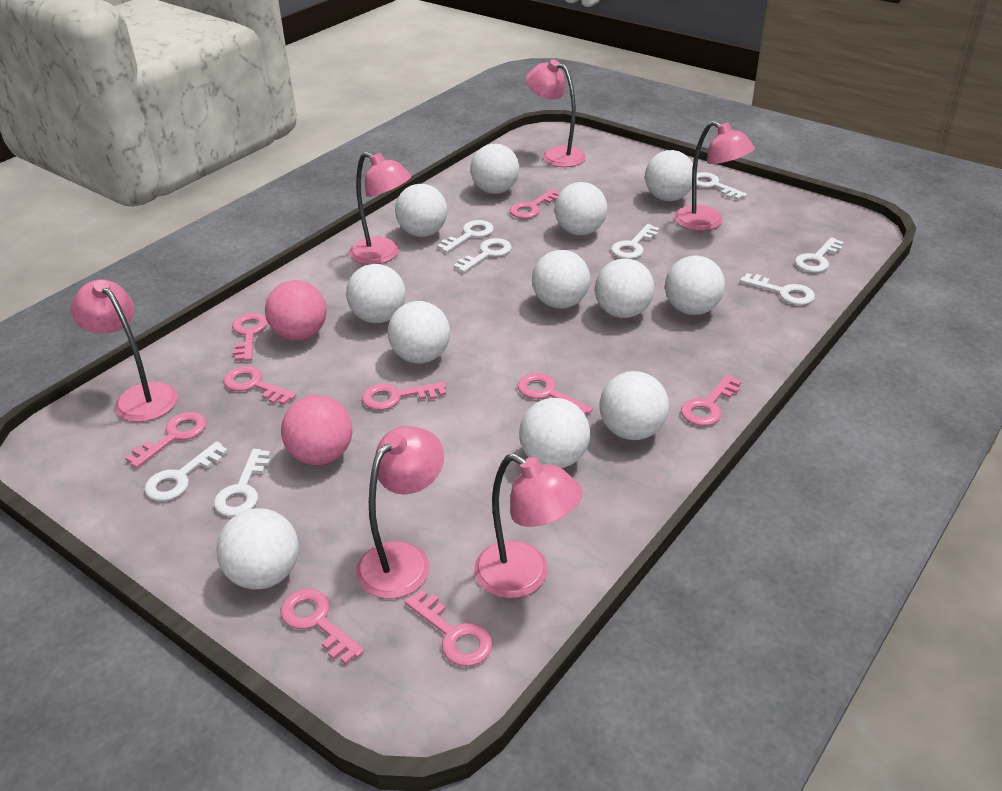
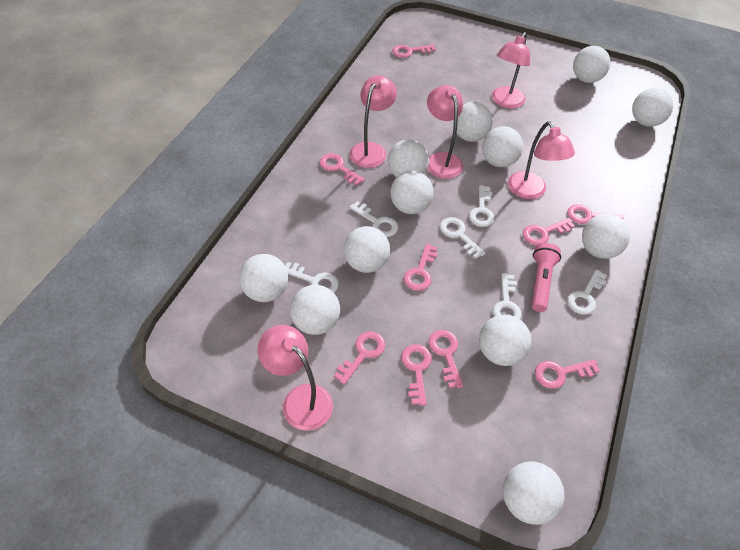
pink ball: 2 -> 0
pink flashlight: 0 -> 1
pink lamp: 6 -> 5
white key: 8 -> 6

